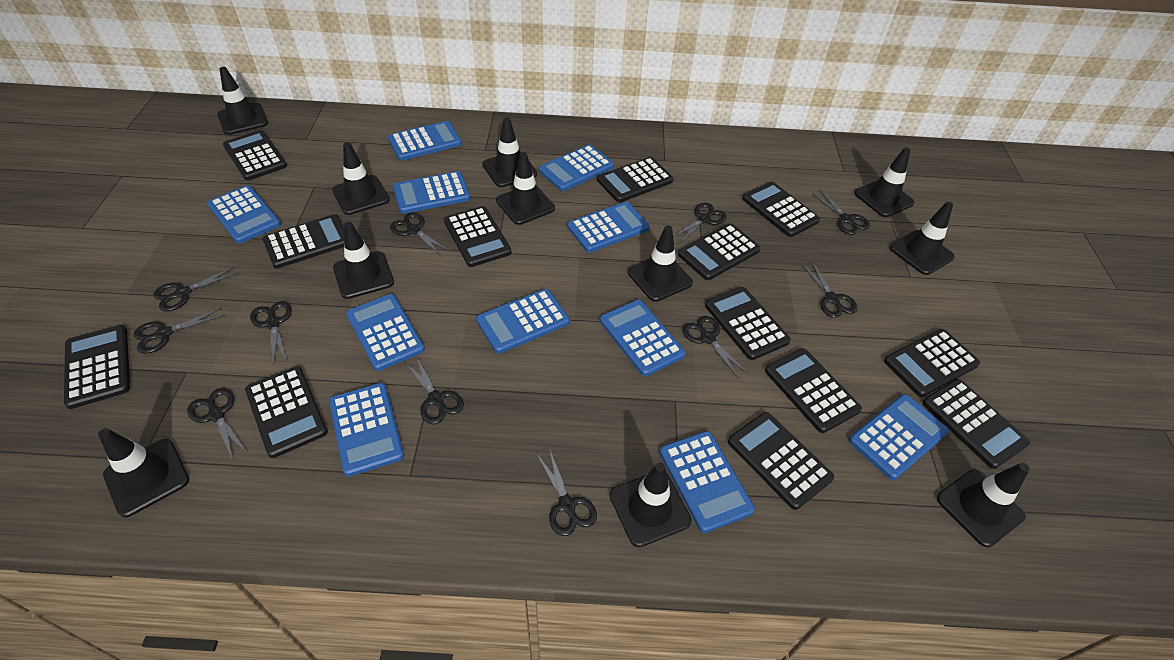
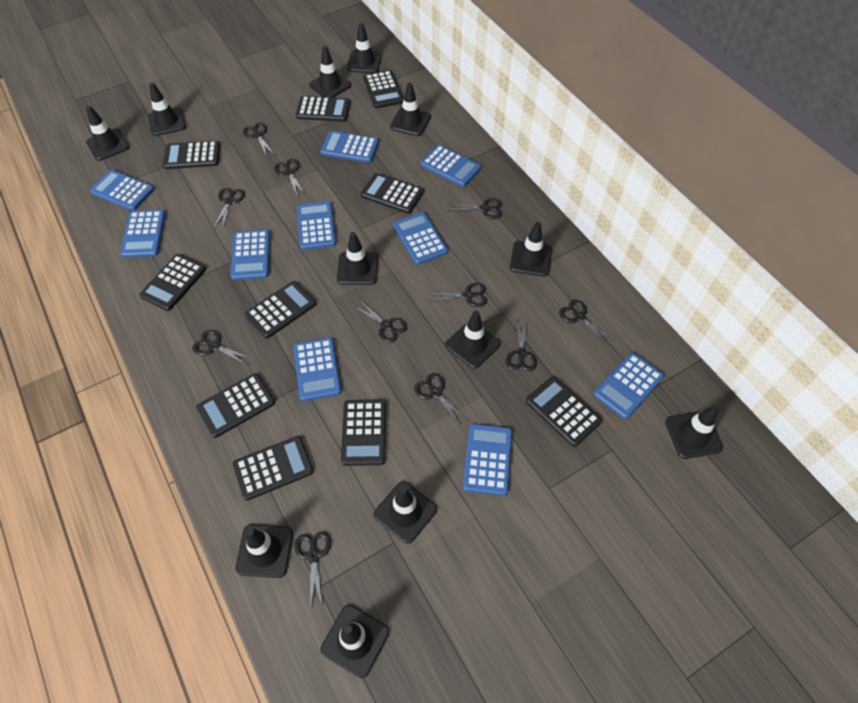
black calculator: 13 -> 10
black traffic cone: 11 -> 12
blue calculator: 11 -> 10

